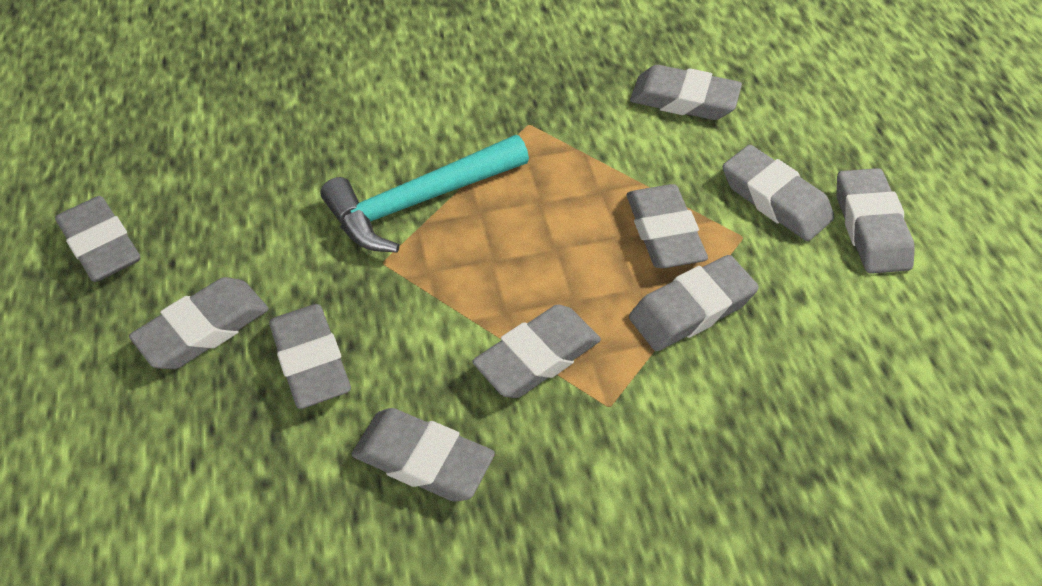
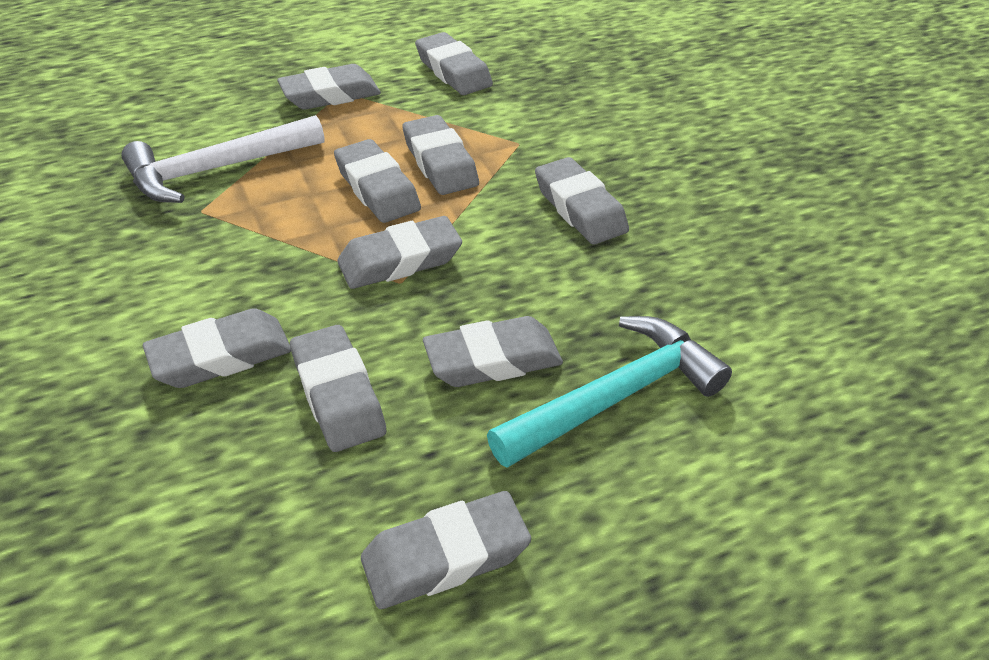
white hammer: 0 -> 1

